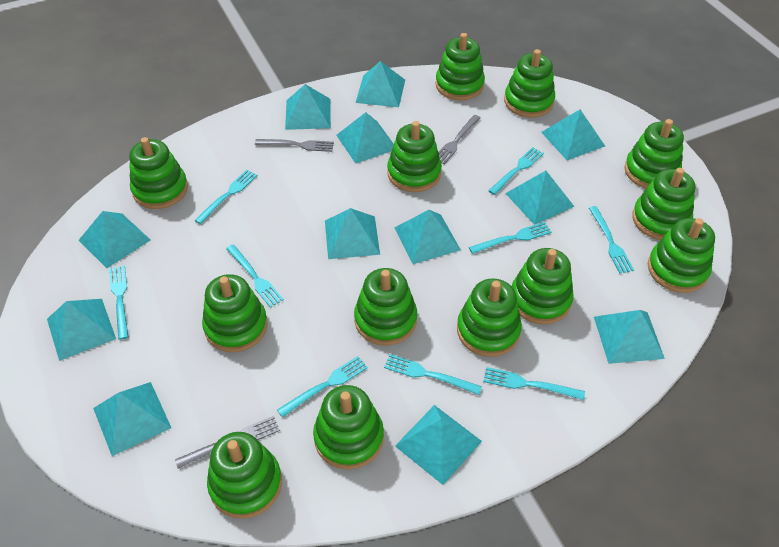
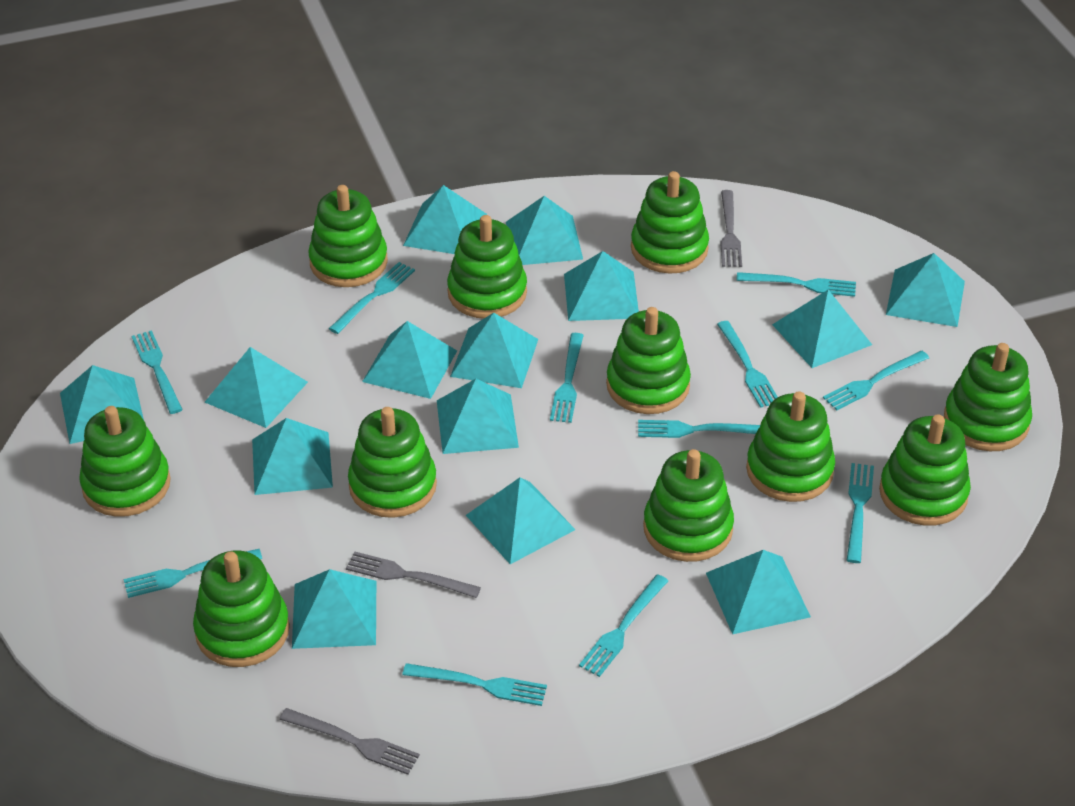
green stacking toy: 13 -> 11
turquoise fork: 9 -> 11
turquoise pyramid: 12 -> 14

